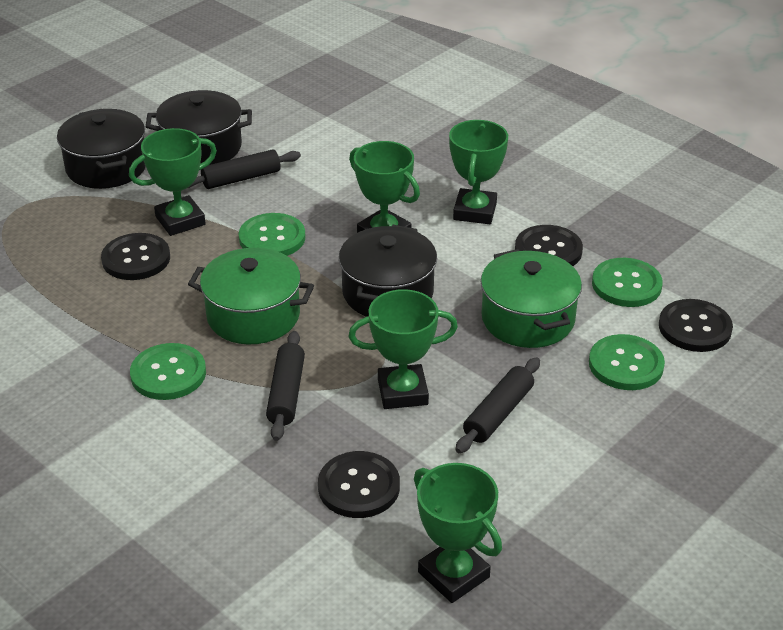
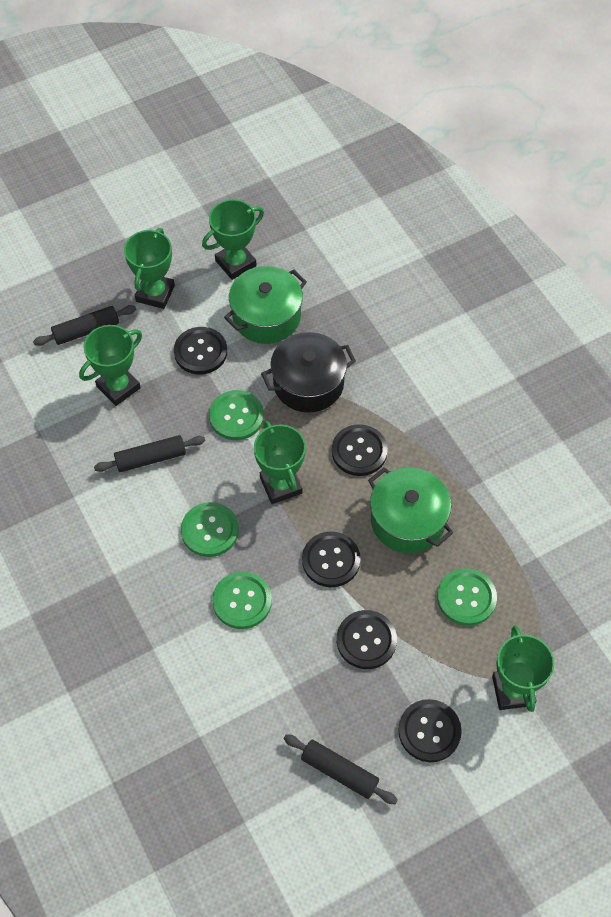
black button: 4 -> 5
black pot: 3 -> 1

